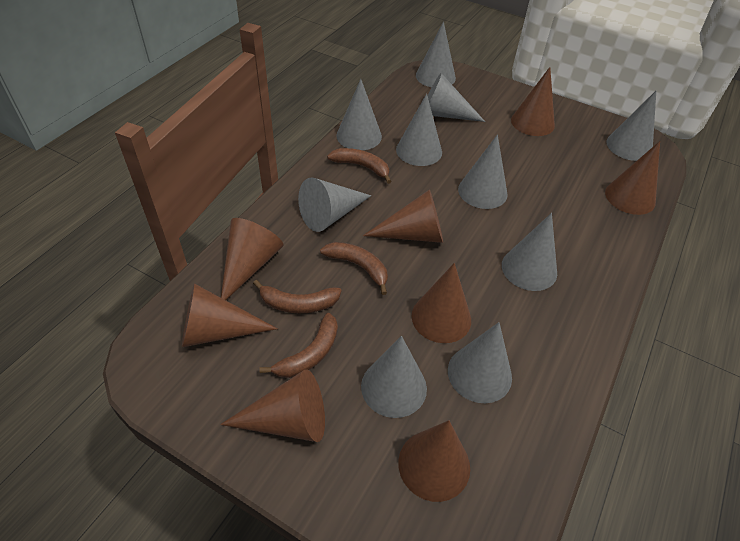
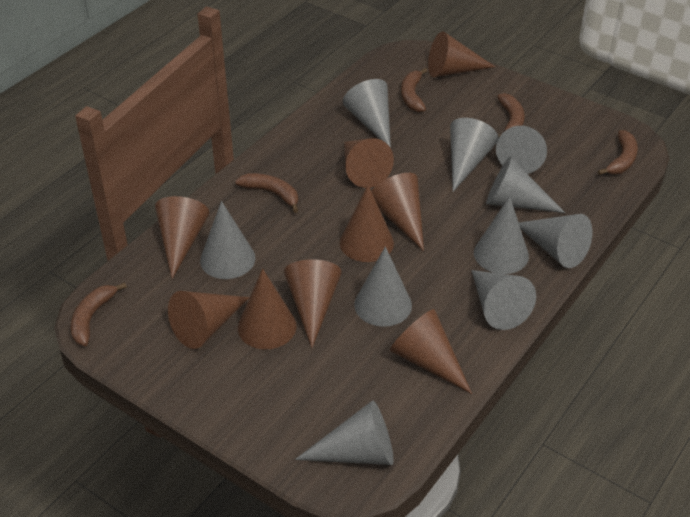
brown banana: 4 -> 5
brown cone: 8 -> 9

